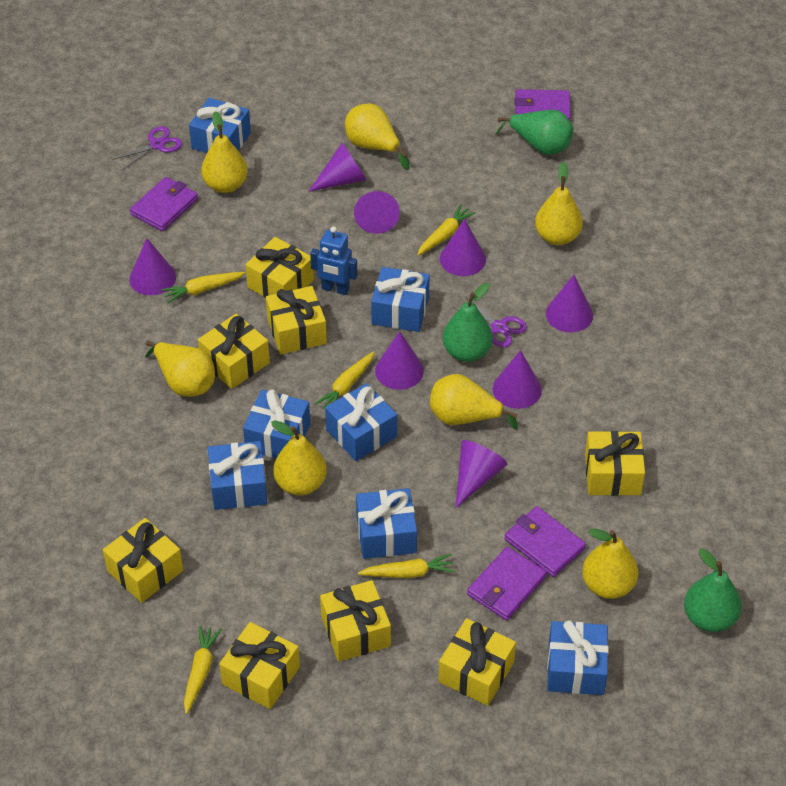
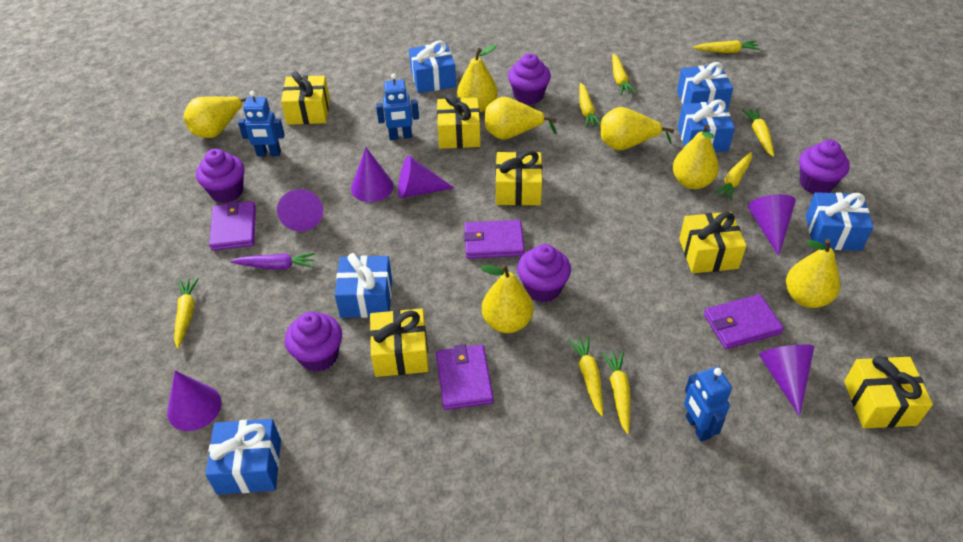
blue gift: 7 -> 6
blue robot: 1 -> 3
green pear: 3 -> 0
purple carrot: 0 -> 1
purple cone: 8 -> 6
purple cupcake: 0 -> 5
purple scissors: 2 -> 0
yellow carrot: 5 -> 8
yellow gift: 8 -> 6

